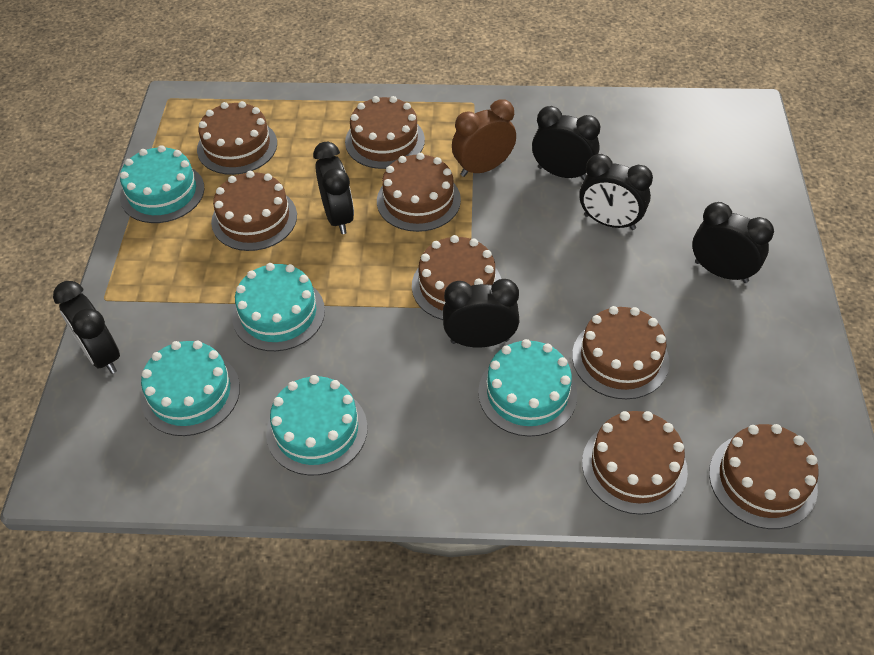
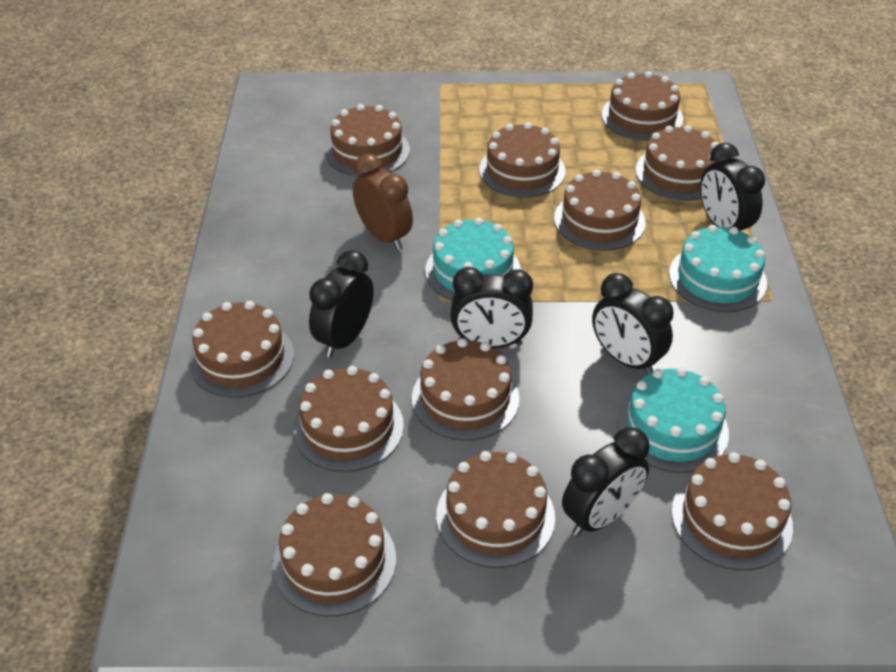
black clock: 6 -> 5
brown cake: 8 -> 11
turquoise cake: 5 -> 3

